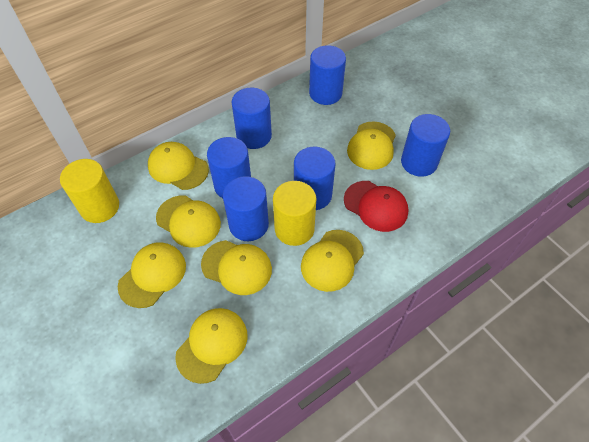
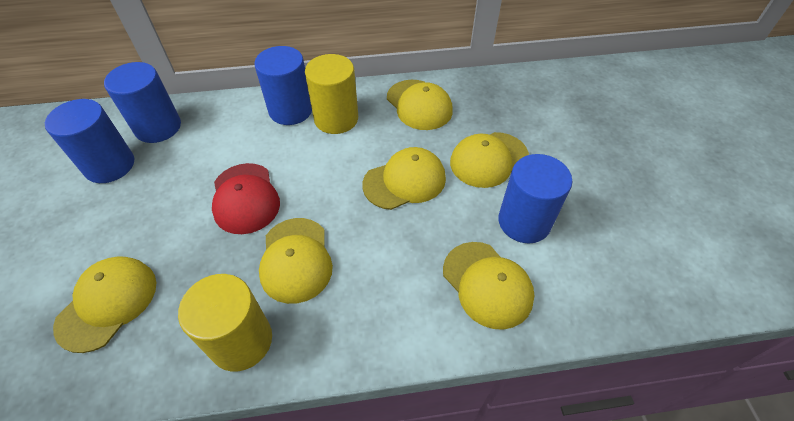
blue cylinder: 6 -> 4
yellow cap: 7 -> 6

